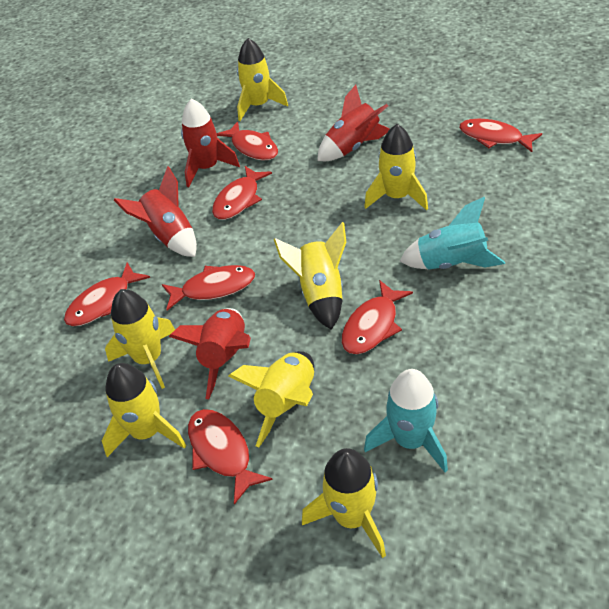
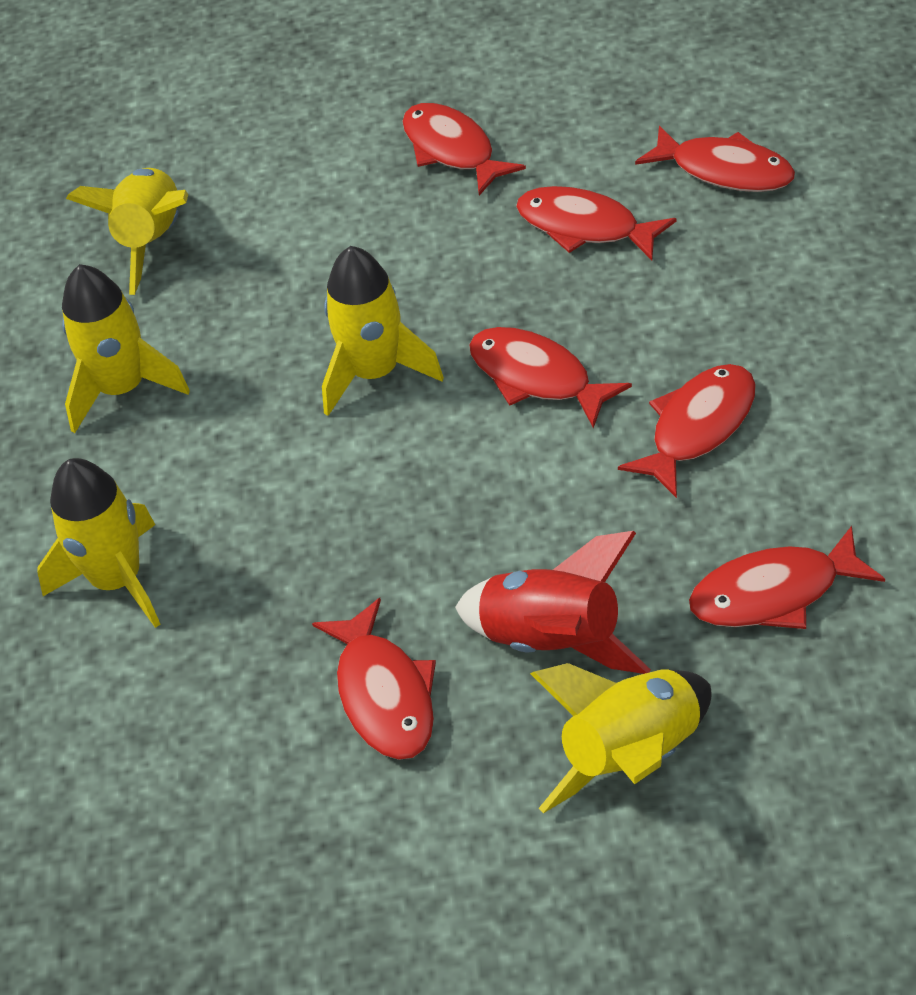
red rocket: 4 -> 1
turquoise rocket: 2 -> 0
yellow rocket: 7 -> 5

